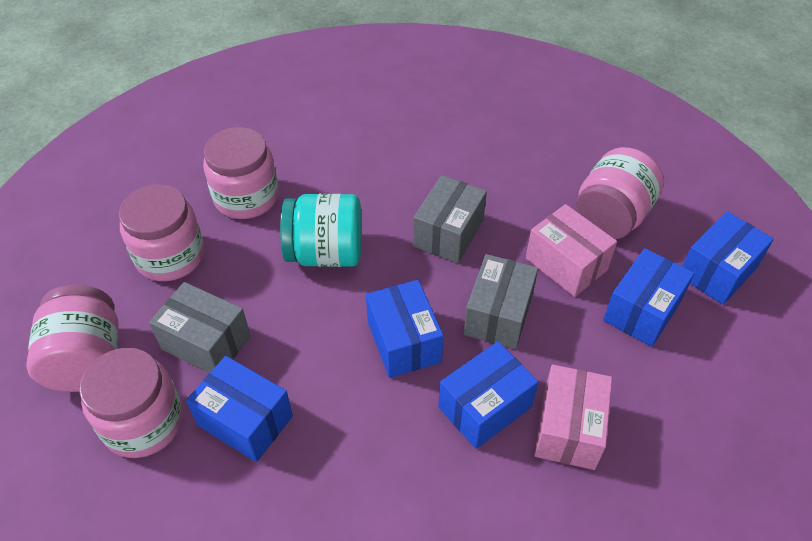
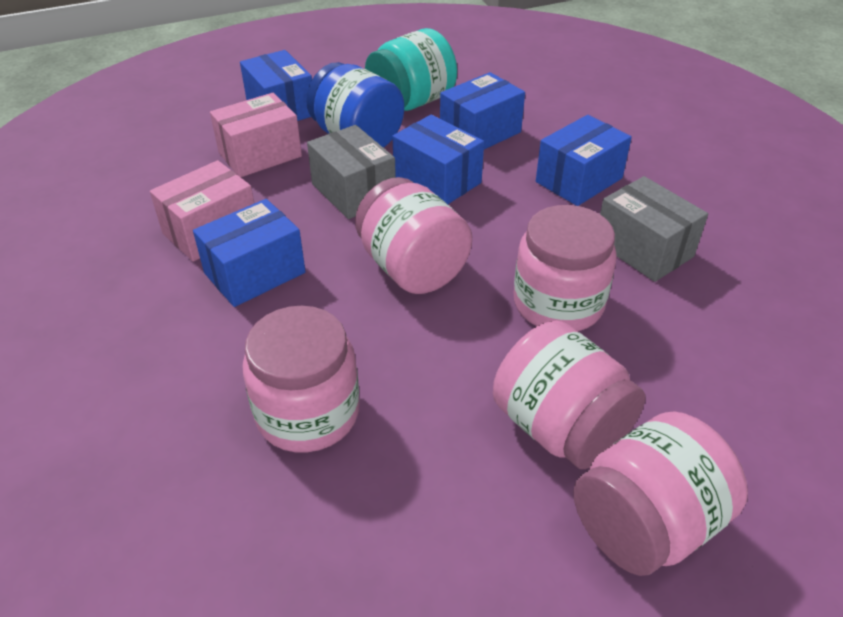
blue jar: 0 -> 1
grey box: 3 -> 2

